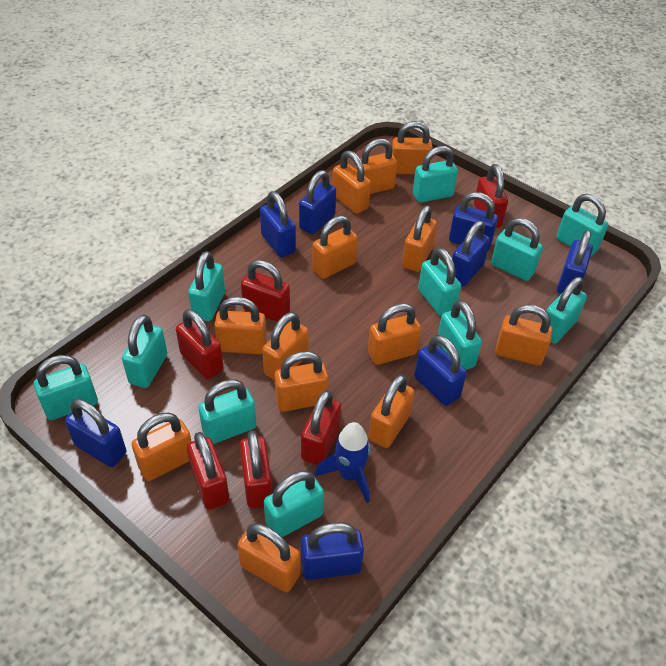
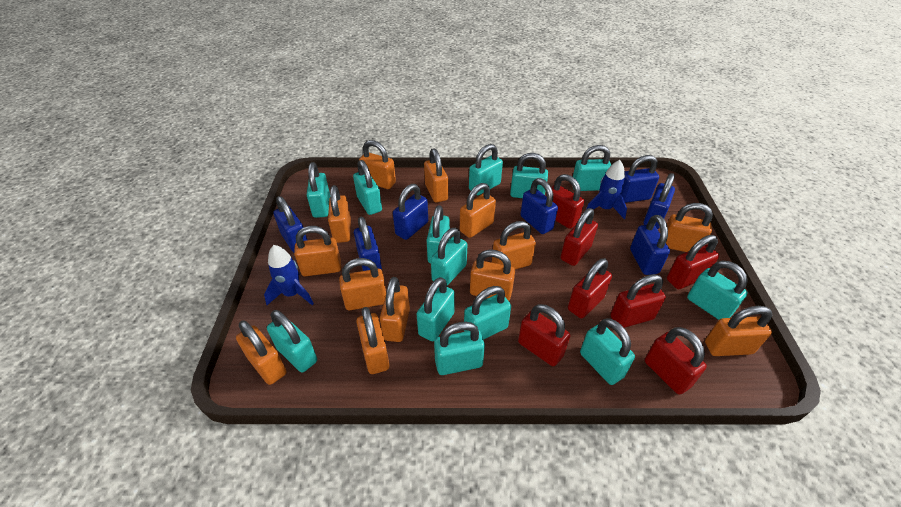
blue padlock: 8 -> 7
blue rocket: 1 -> 2
red padlock: 6 -> 7
turquoise padlock: 11 -> 13

